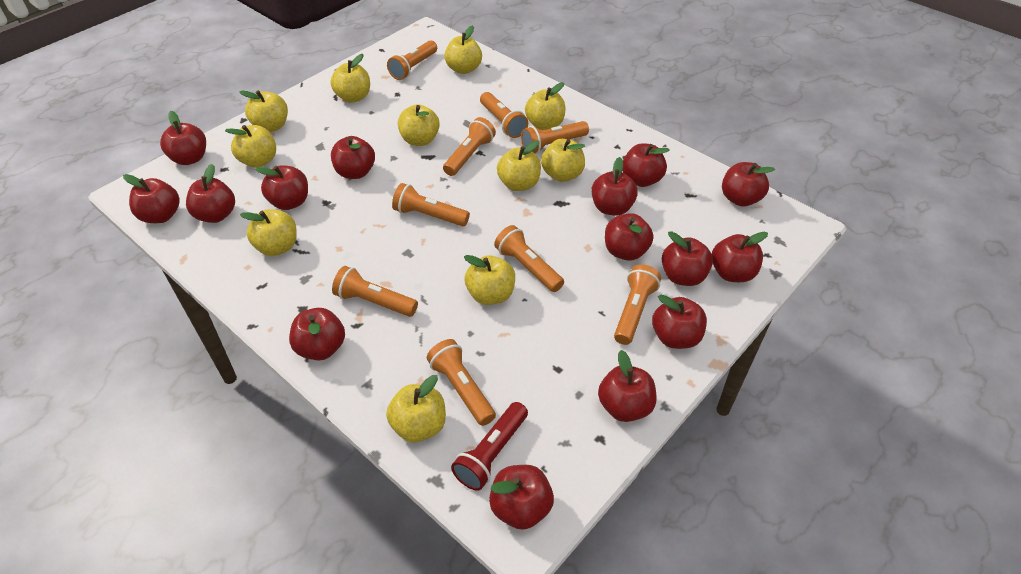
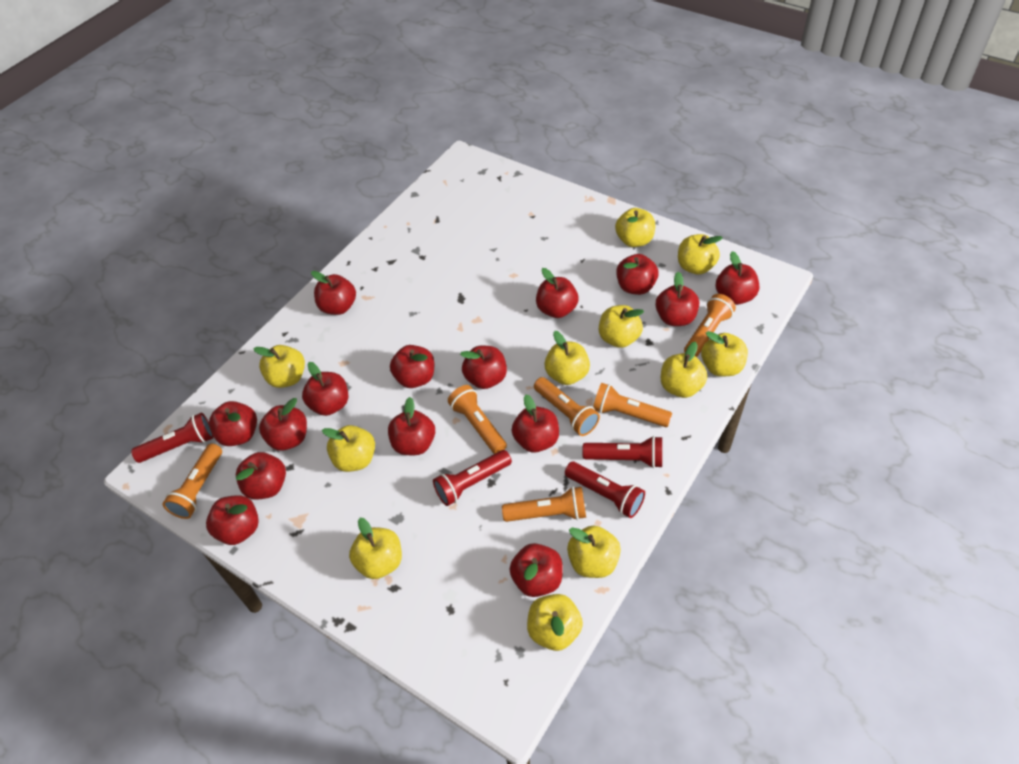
orange flashlight: 9 -> 6
red flashlight: 1 -> 4

